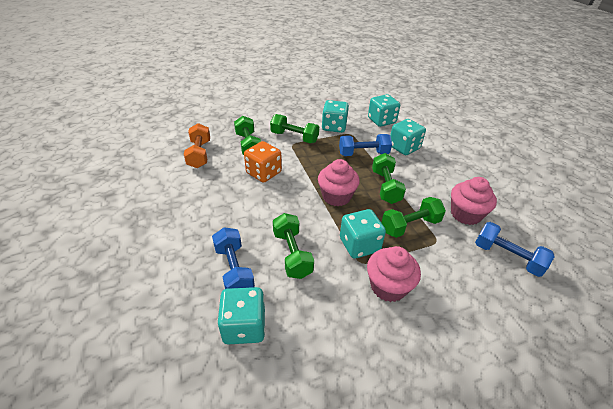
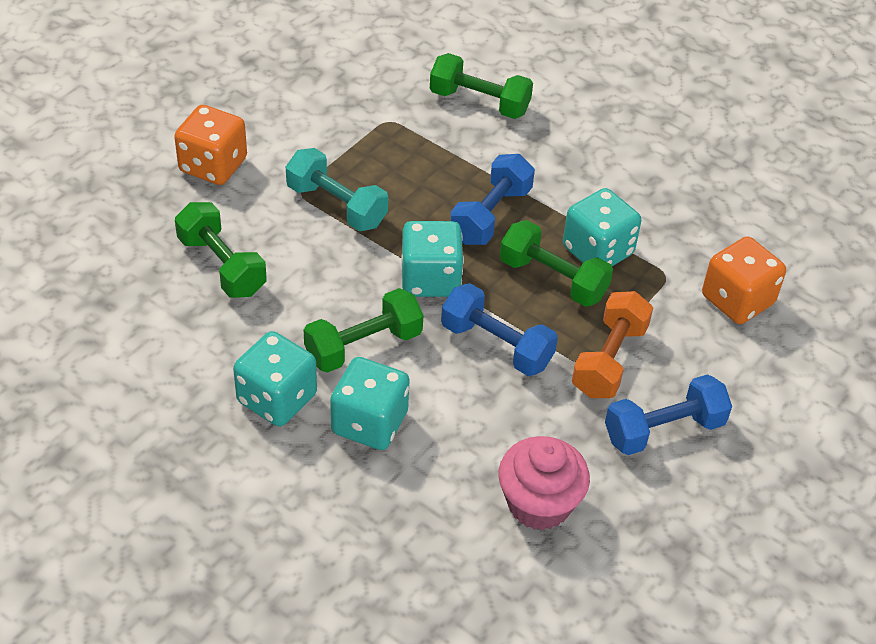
green dumbbell: 5 -> 4
orange dice: 1 -> 2
pink cupcake: 3 -> 1
turquoise dice: 5 -> 4
turquoise dumbbell: 0 -> 1

